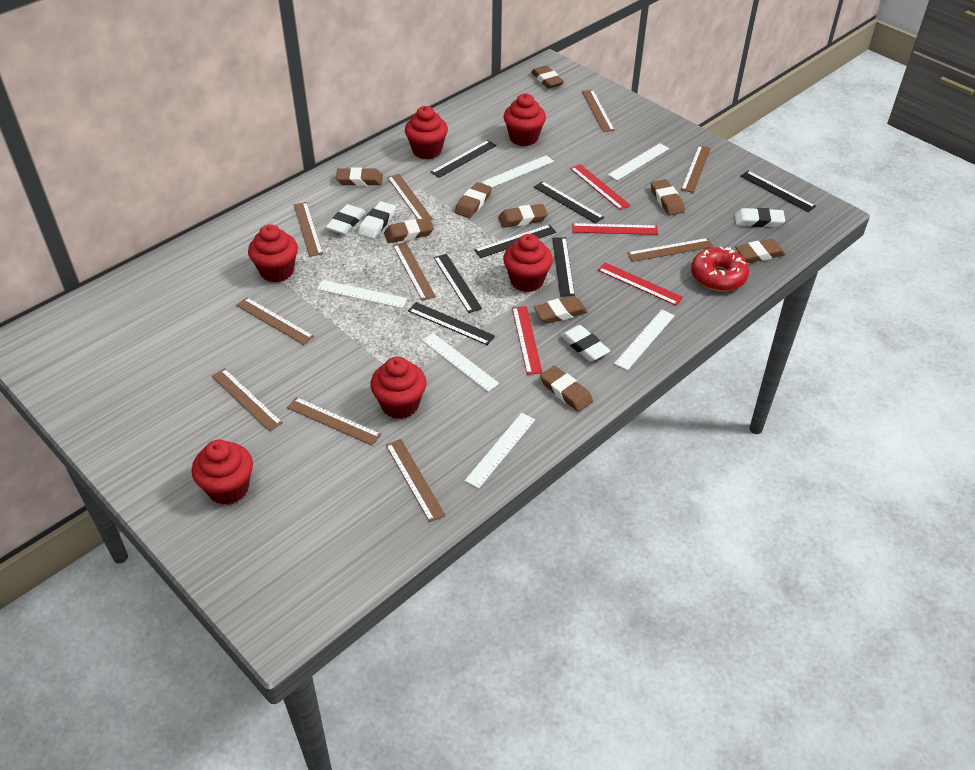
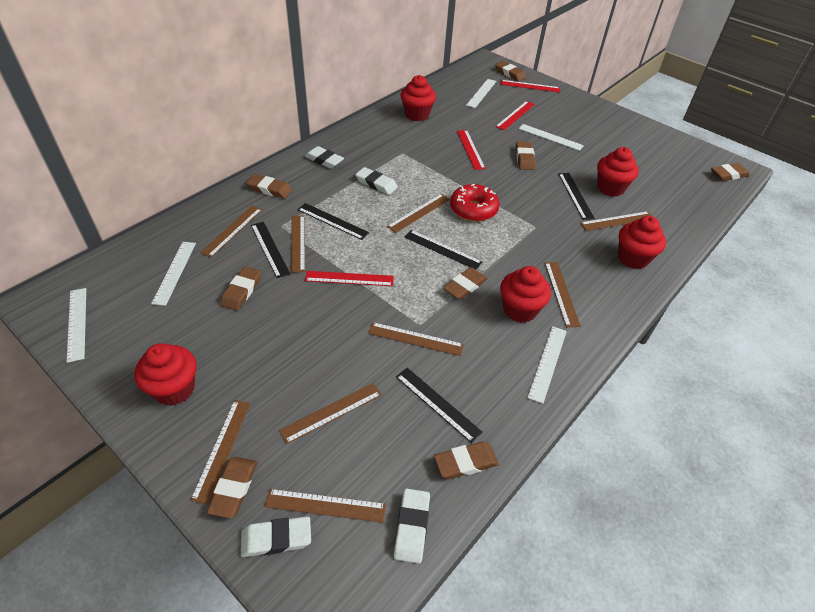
black ruler: 7 -> 5
brown eraser: 9 -> 8
brown ruler: 10 -> 9
red cupcake: 6 -> 5
white ruler: 6 -> 5

